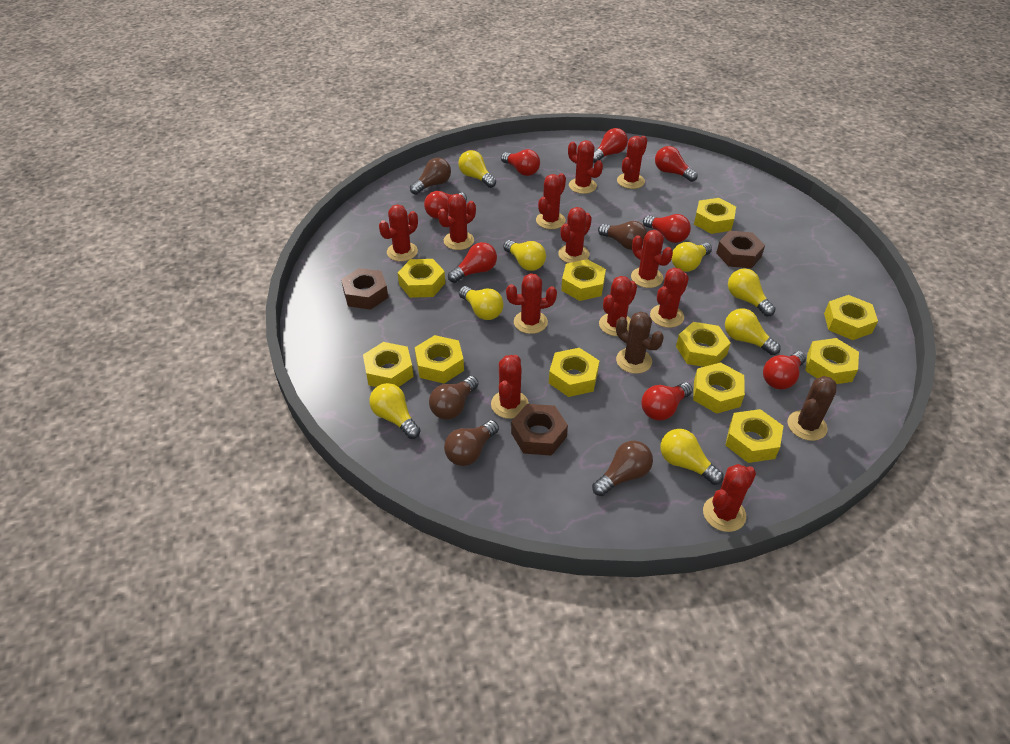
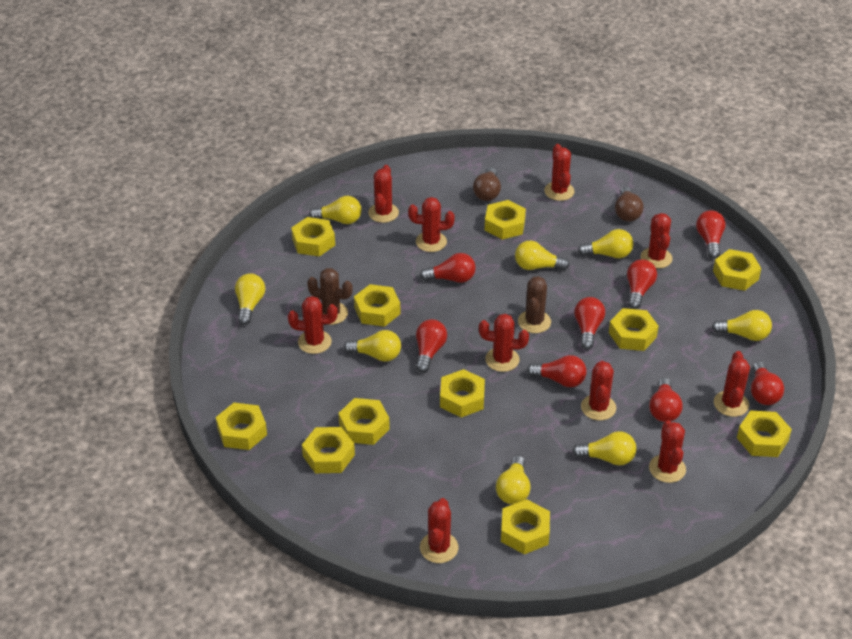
brown light bulb: 5 -> 2
brown nut: 3 -> 0
red cactus: 12 -> 10

